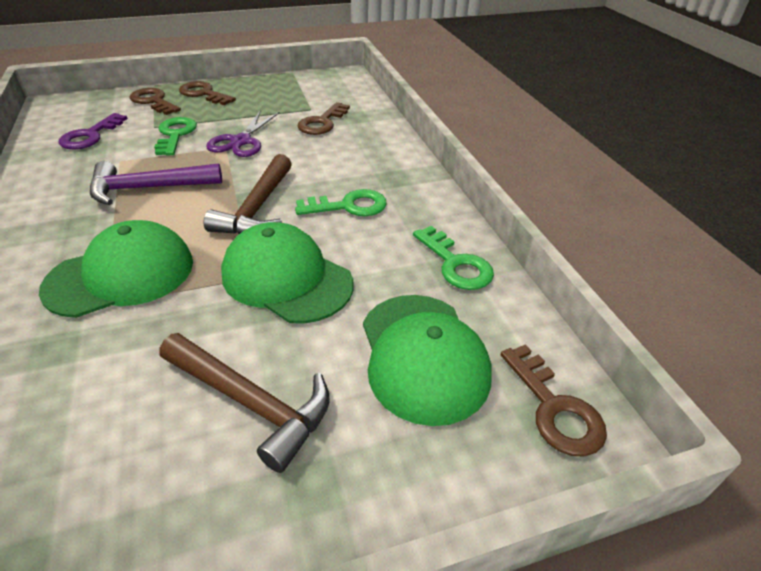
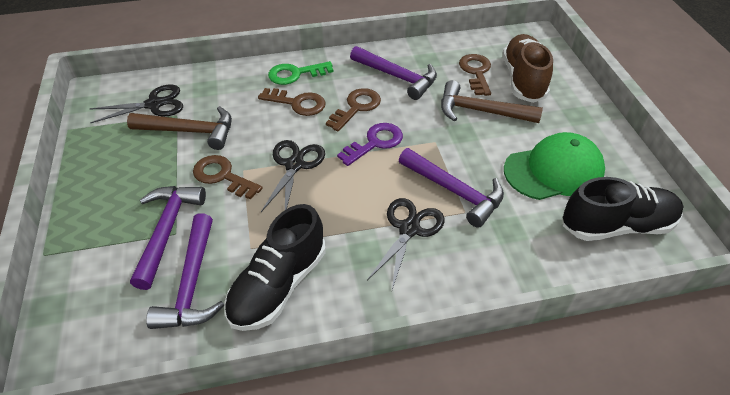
black scissors: 0 -> 3
black shoe: 0 -> 2
brown shoe: 0 -> 1
green cap: 3 -> 1
green key: 3 -> 1
purple hammer: 1 -> 4
purple scissors: 1 -> 0

